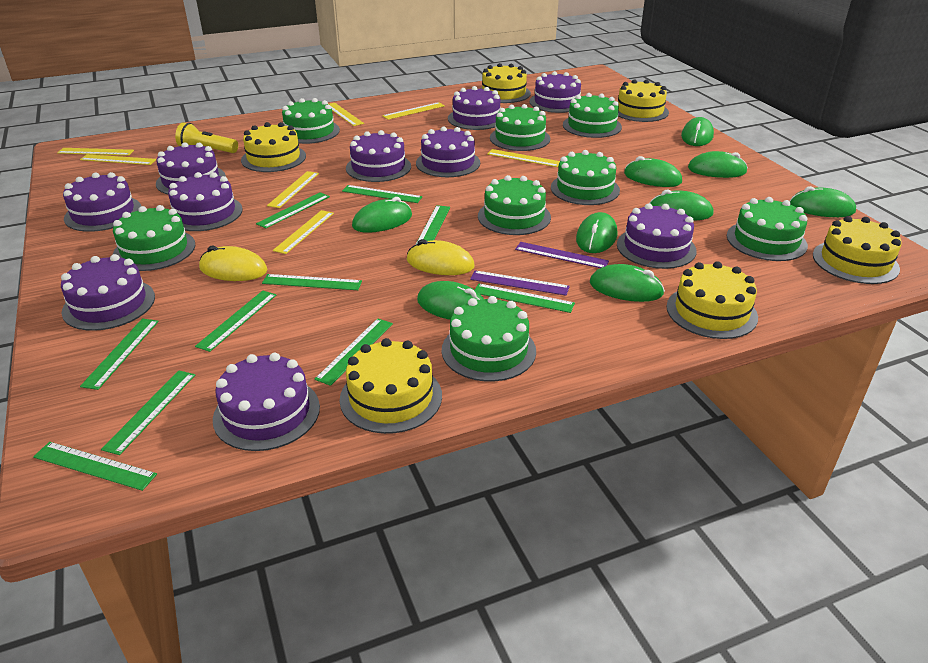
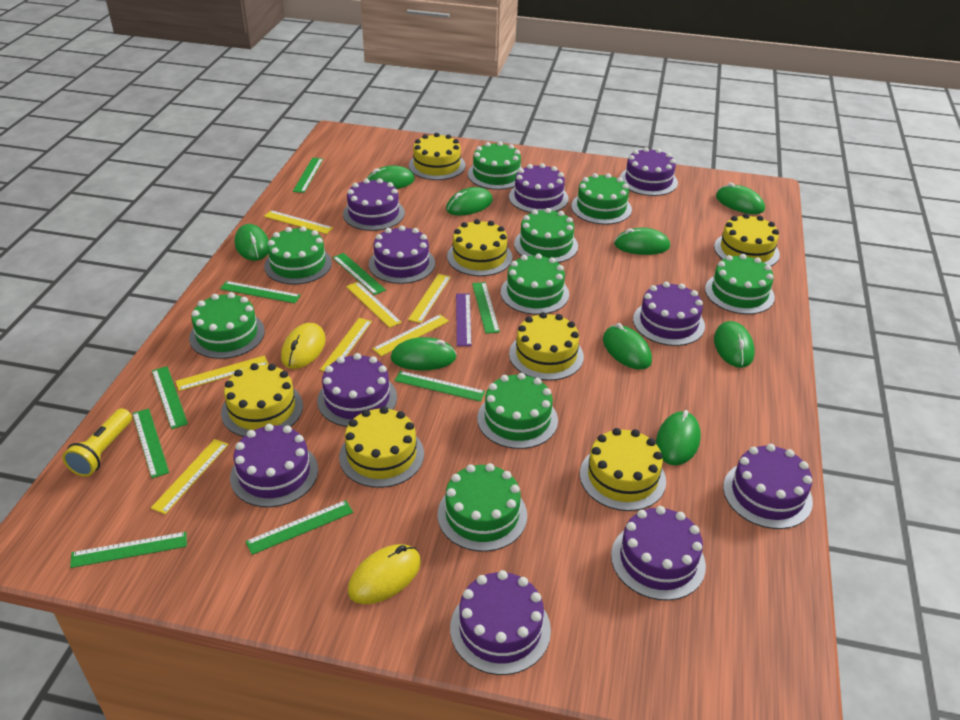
green cake: 8 -> 9
green ruler: 10 -> 9
purple ruler: 2 -> 1
yellow cake: 6 -> 7

